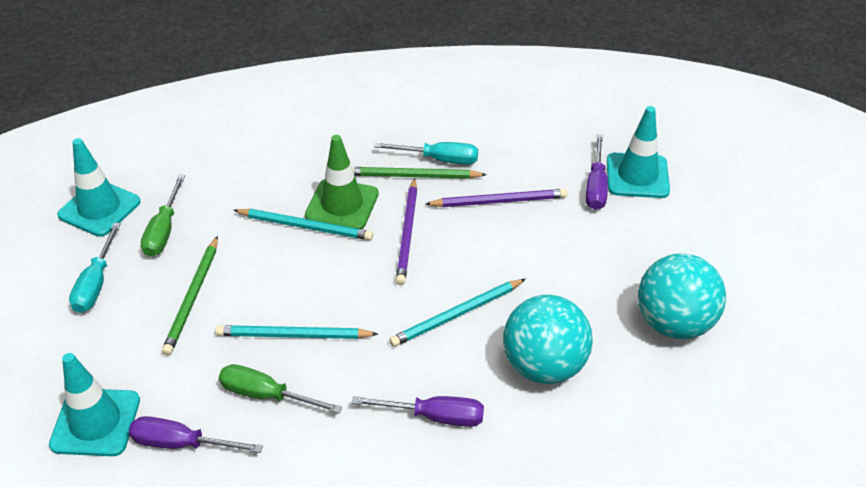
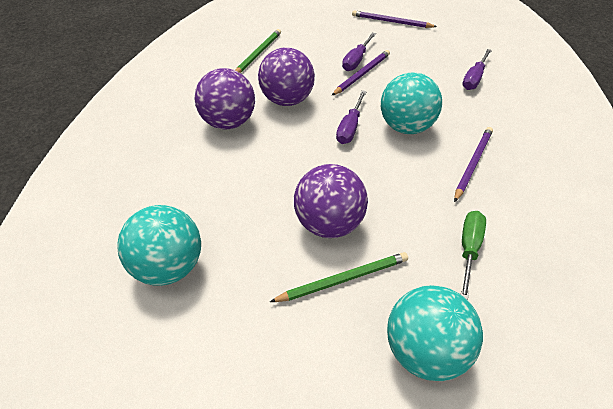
green screwdriver: 2 -> 1
green traffic cone: 1 -> 0
purple ball: 0 -> 3
purple pencil: 2 -> 3
turquoise ball: 2 -> 3
turquoise pencil: 3 -> 0
turquoise screwdriver: 2 -> 0
turquoise traffic cone: 3 -> 0

